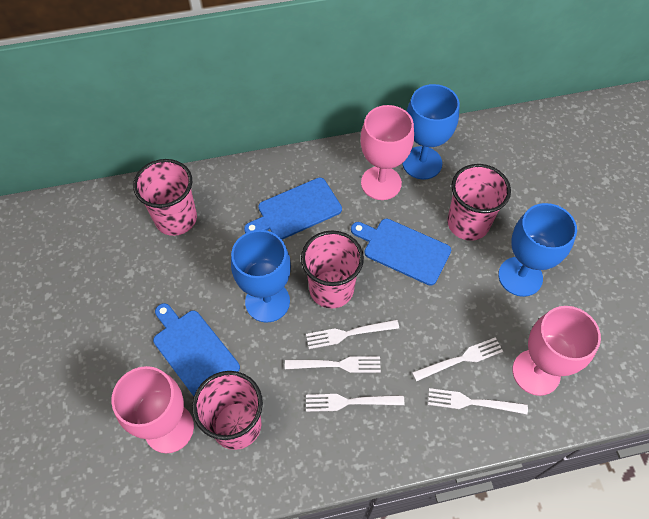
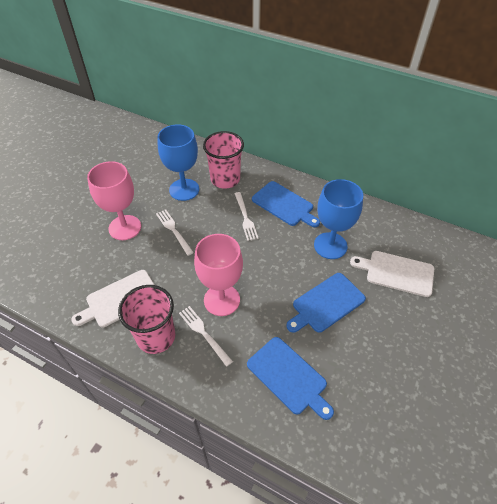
blue goblet: 3 -> 2
pink cup: 4 -> 2
pink goblet: 3 -> 2
white cutting board: 0 -> 2
white fork: 5 -> 3

